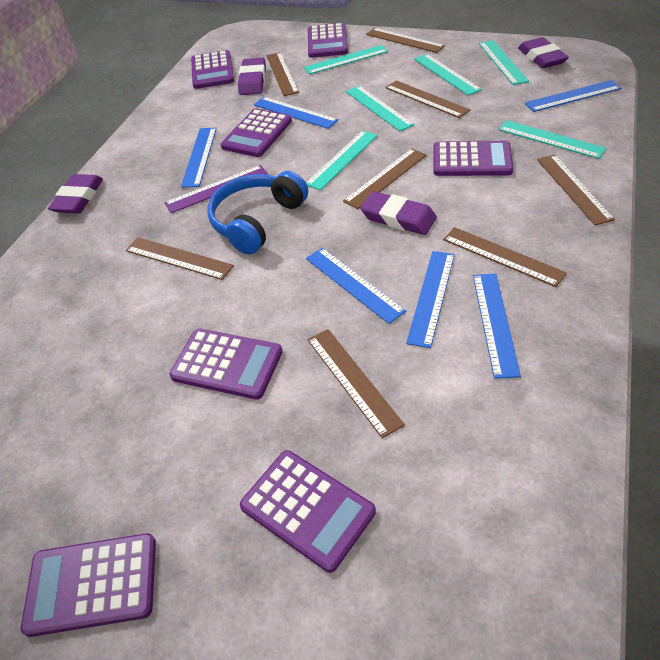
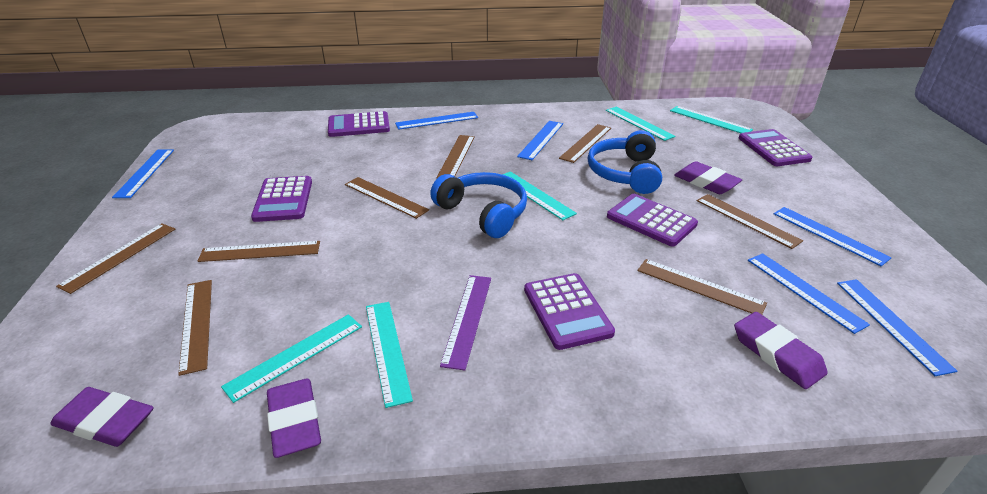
blue headphones: 1 -> 2
purple calculator: 7 -> 5
turquoise ruler: 6 -> 5

